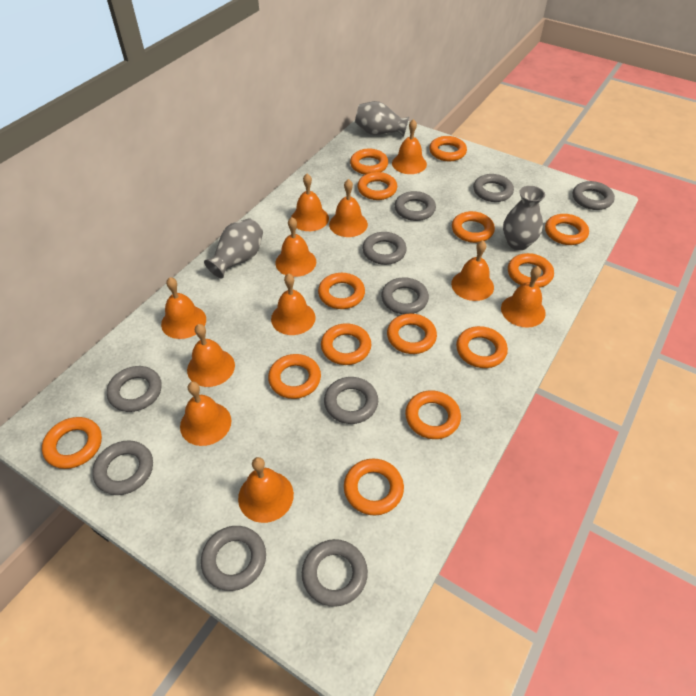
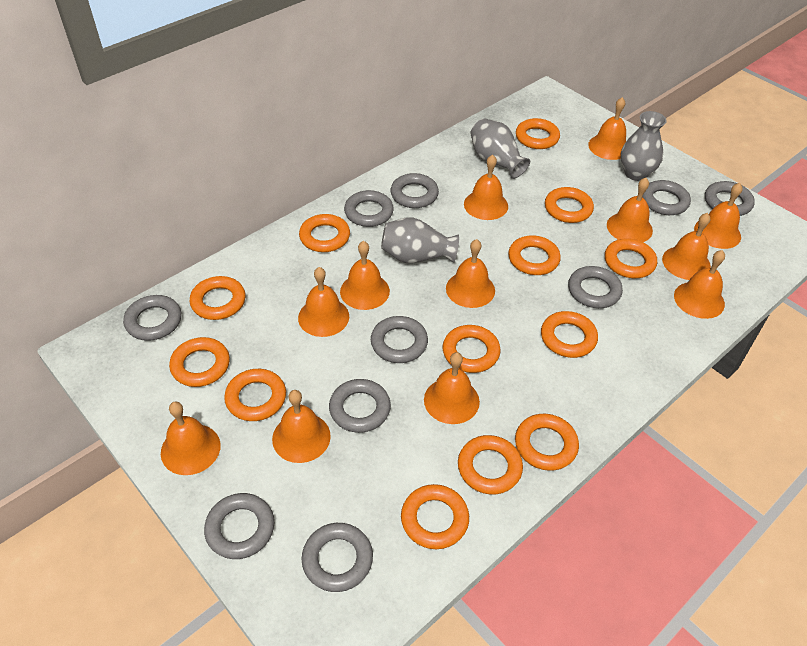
orange bell: 11 -> 12
orange ring: 14 -> 13

